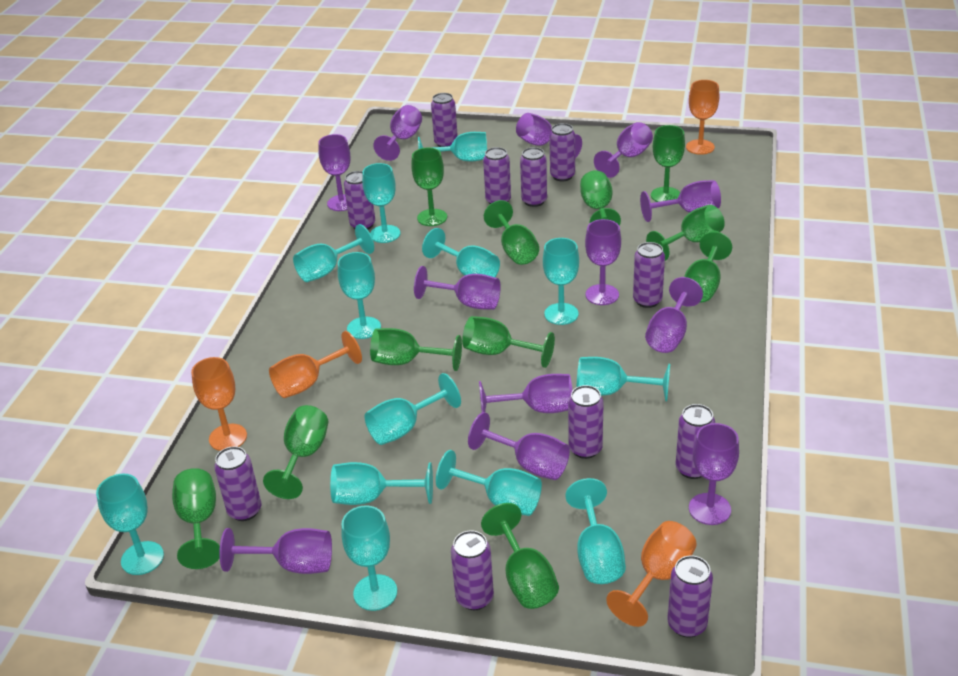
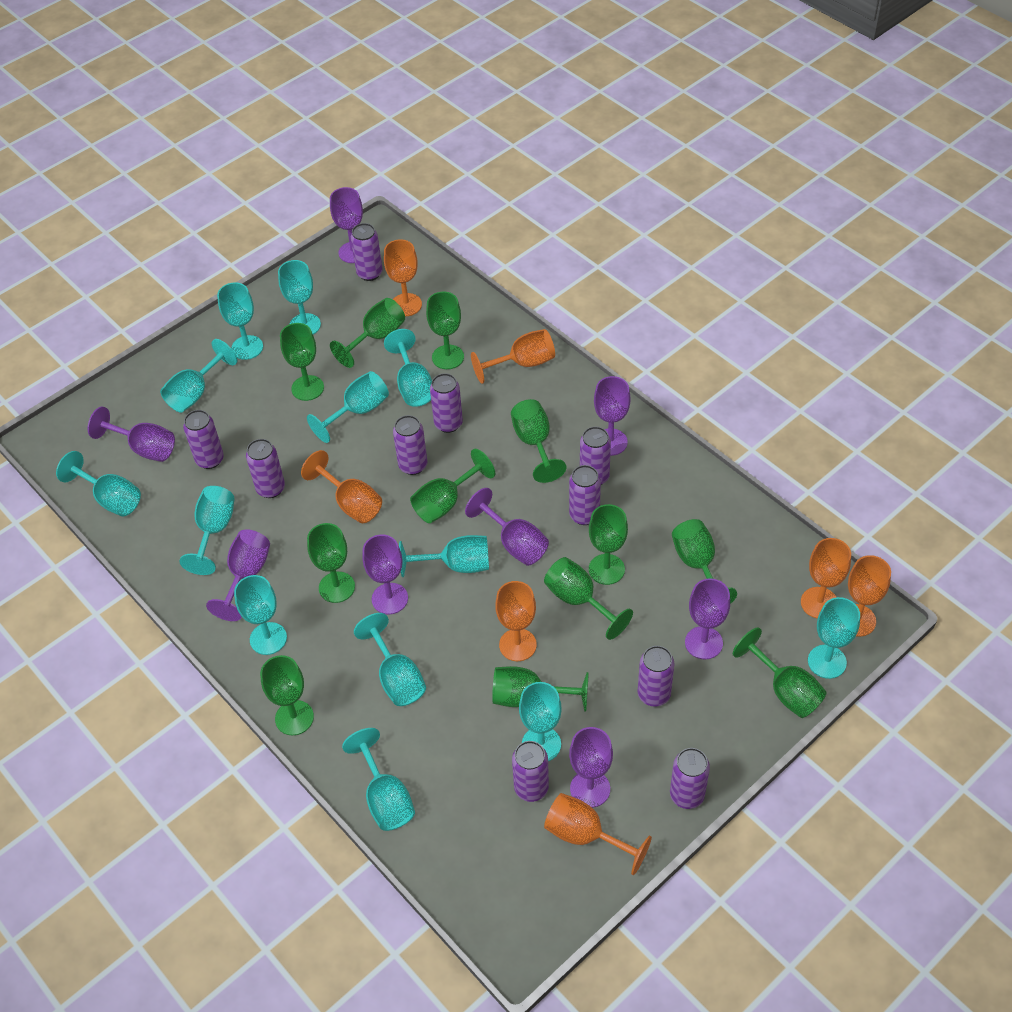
green goblet: 11 -> 12
orange goblet: 4 -> 7
purple can: 11 -> 10
purple goblet: 12 -> 8

